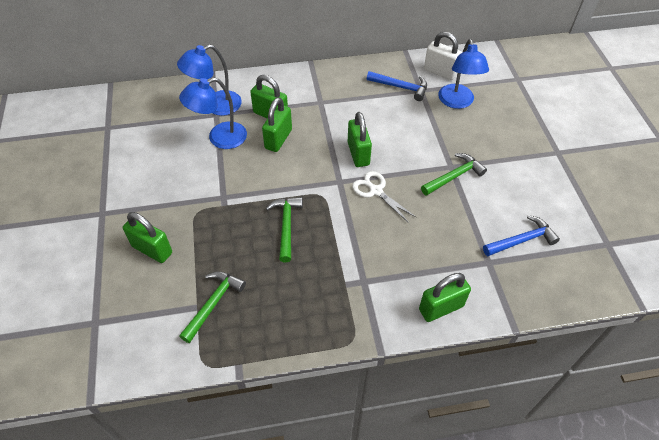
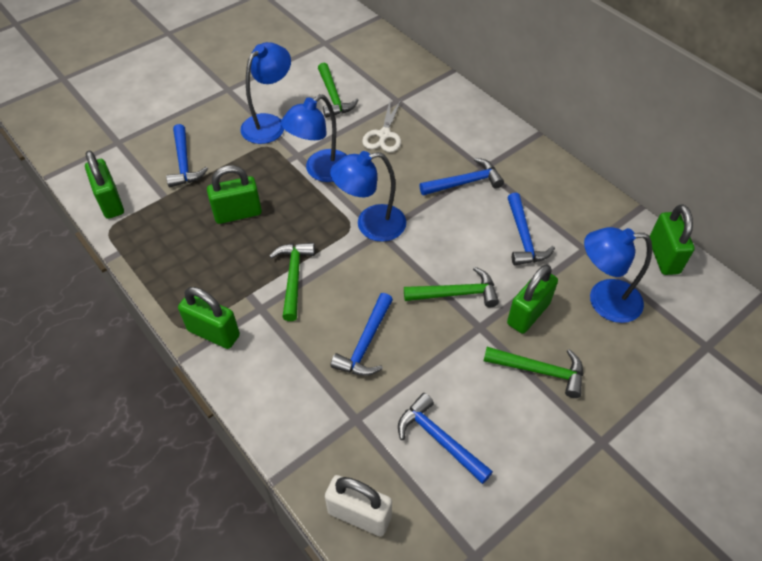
blue hammer: 2 -> 5
blue lamp: 3 -> 4
green hammer: 3 -> 4

